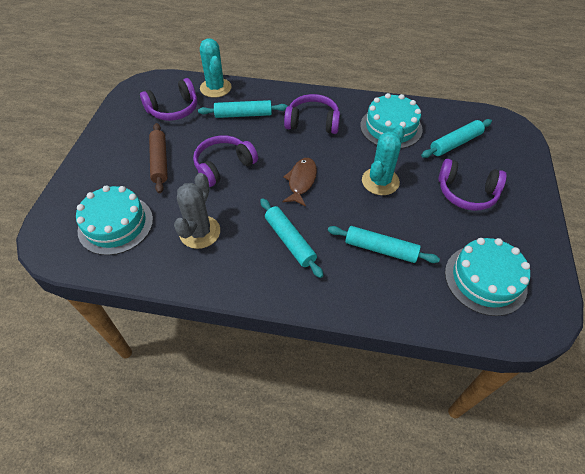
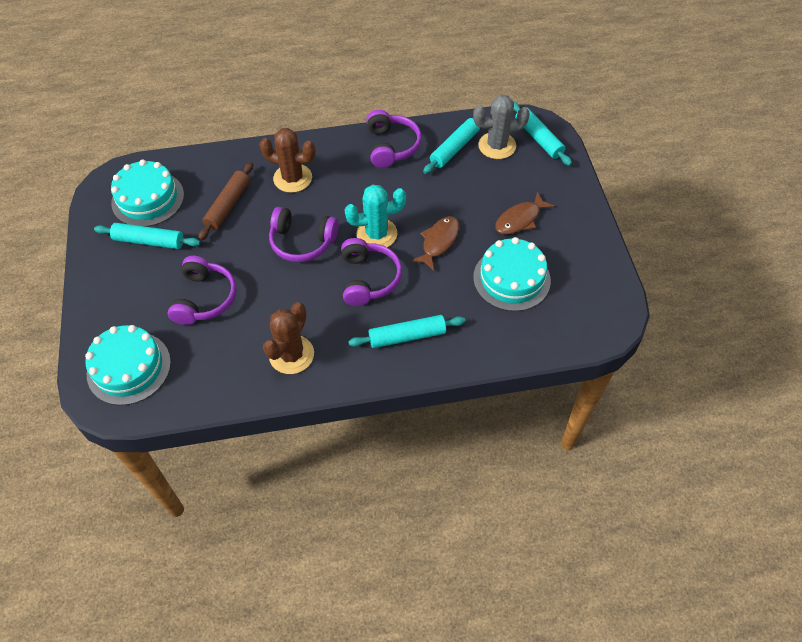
brown cactus: 0 -> 2
brown fish: 1 -> 2
turquoise cactus: 2 -> 1

